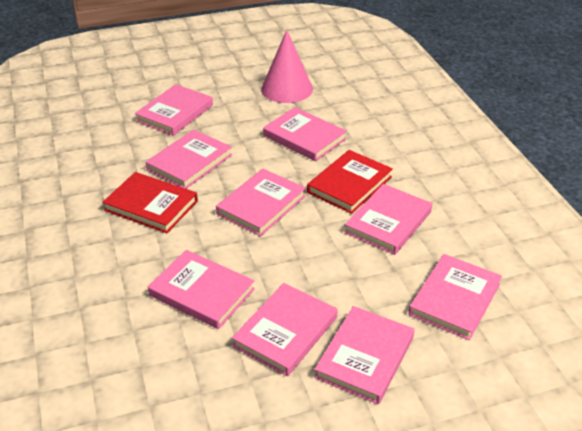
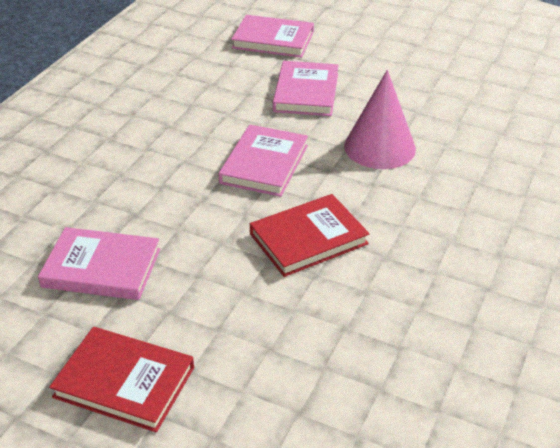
pink book: 9 -> 4

